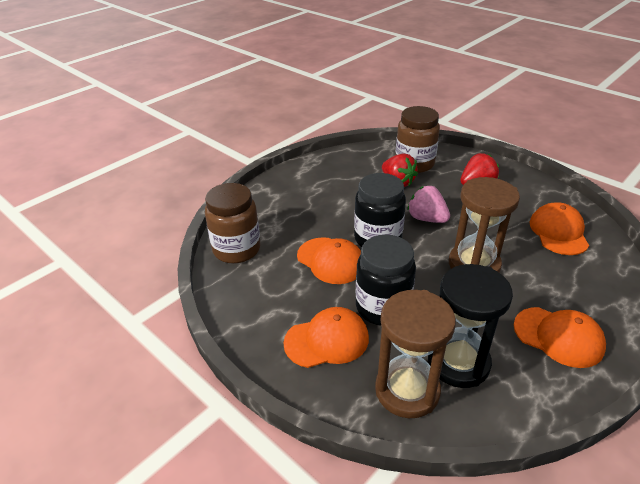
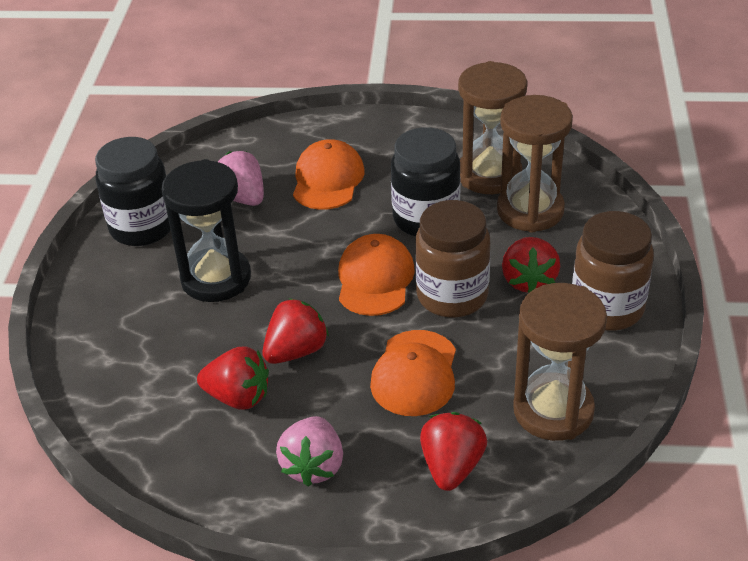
brown hourglass: 2 -> 3
orange cap: 4 -> 3
pink strawberry: 1 -> 2
red strawberry: 2 -> 4

